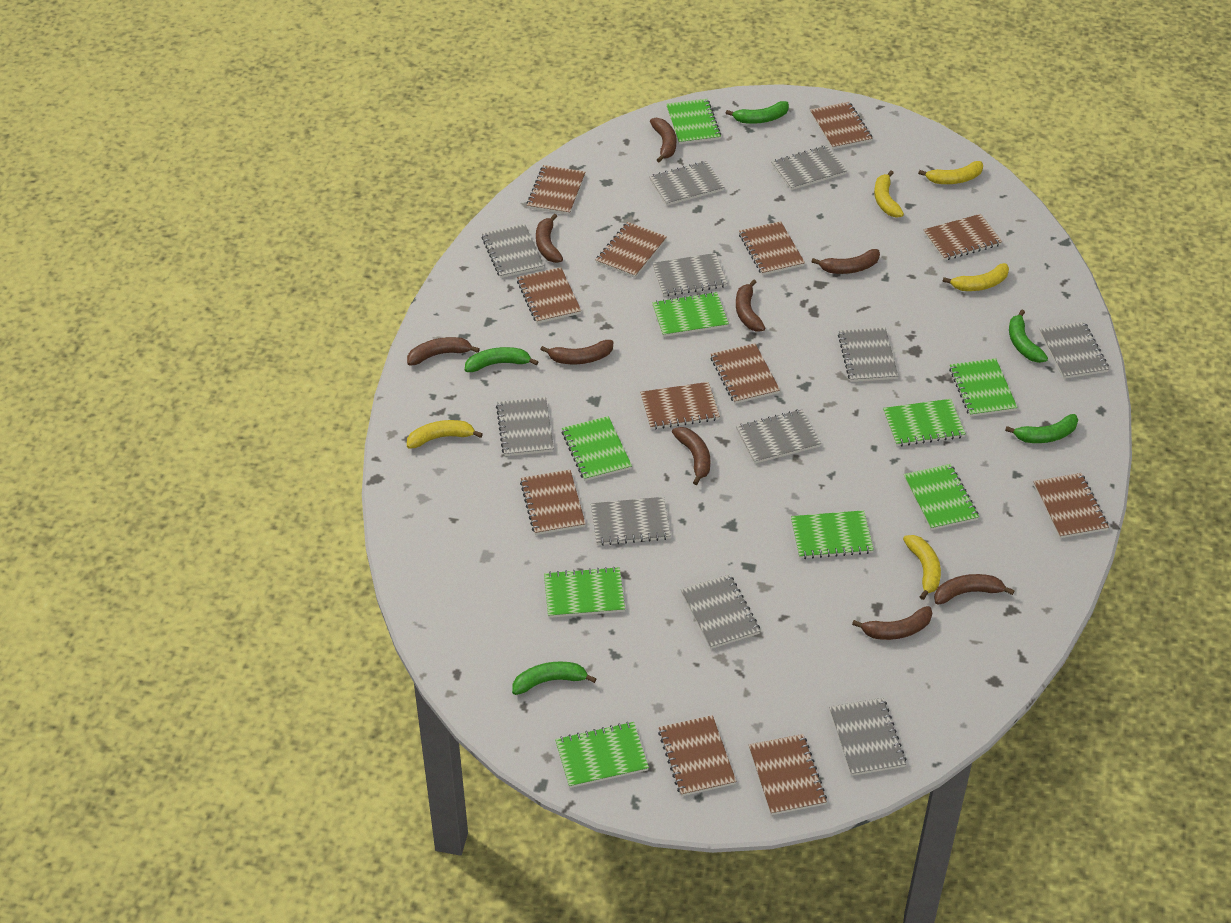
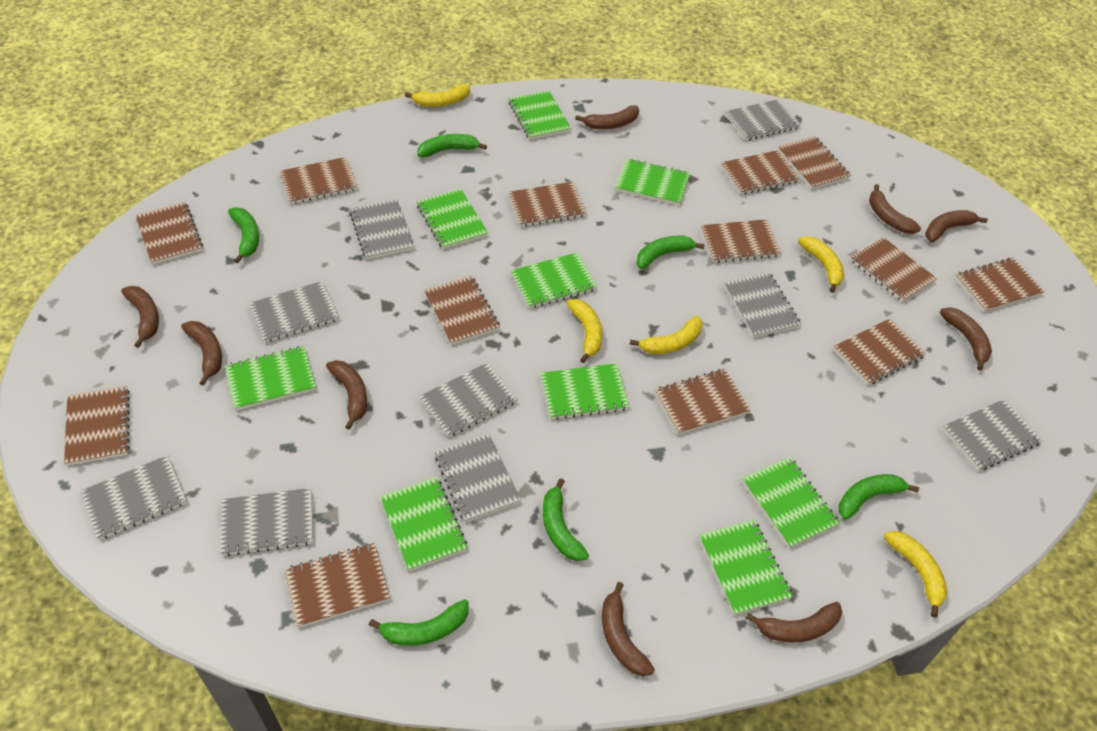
brown notebook: 12 -> 13
green banana: 5 -> 6
grey notebook: 11 -> 9

